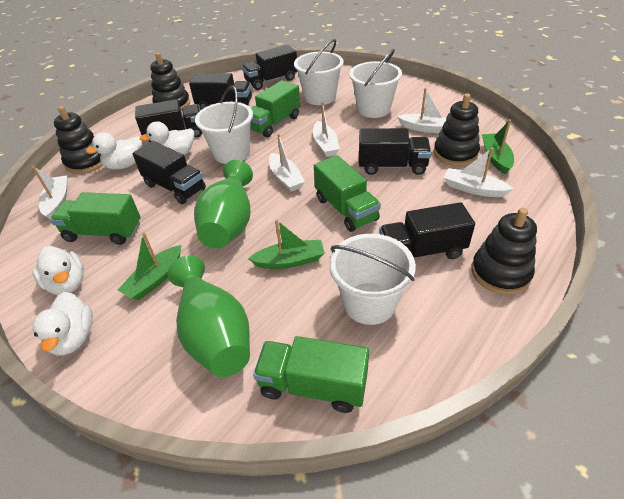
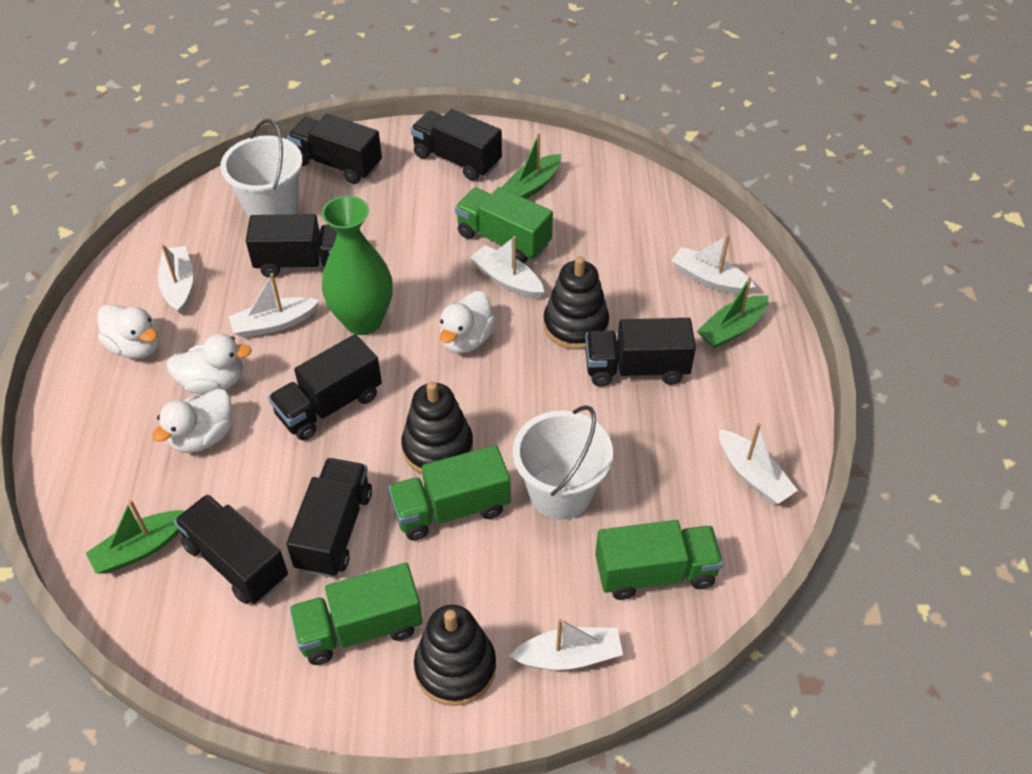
black stacking toy: 4 -> 3
black truck: 6 -> 7
green vase: 2 -> 1
white boat: 5 -> 6
white bucket: 4 -> 2

